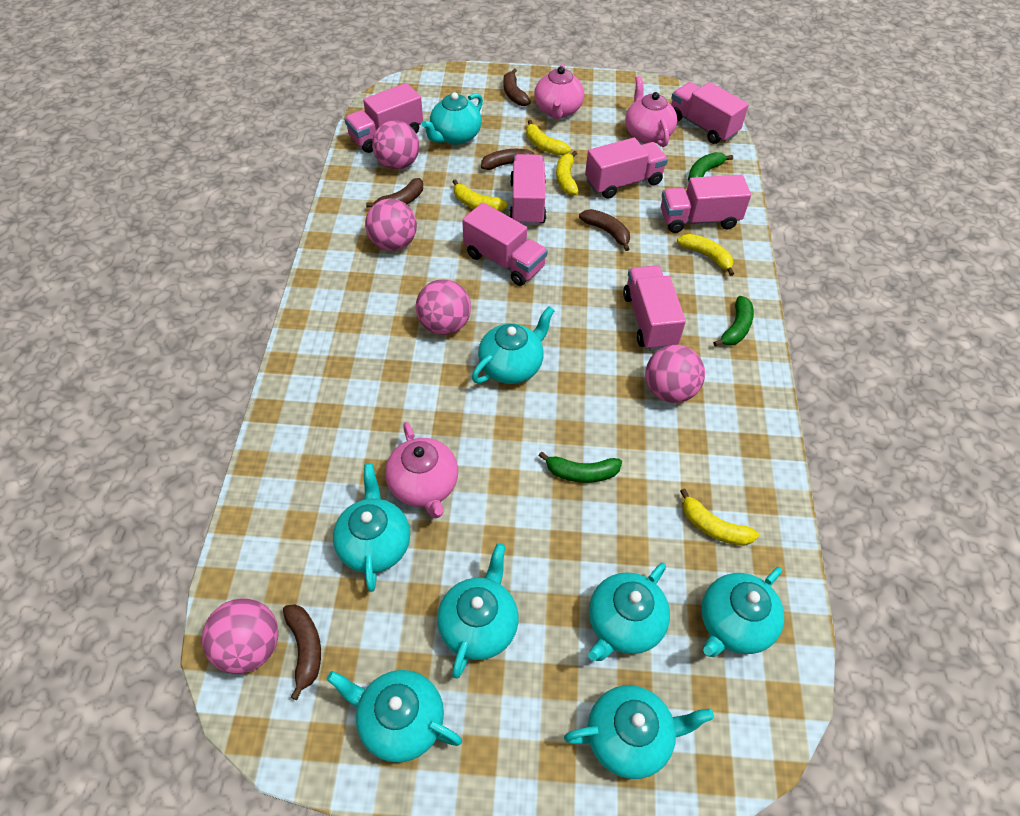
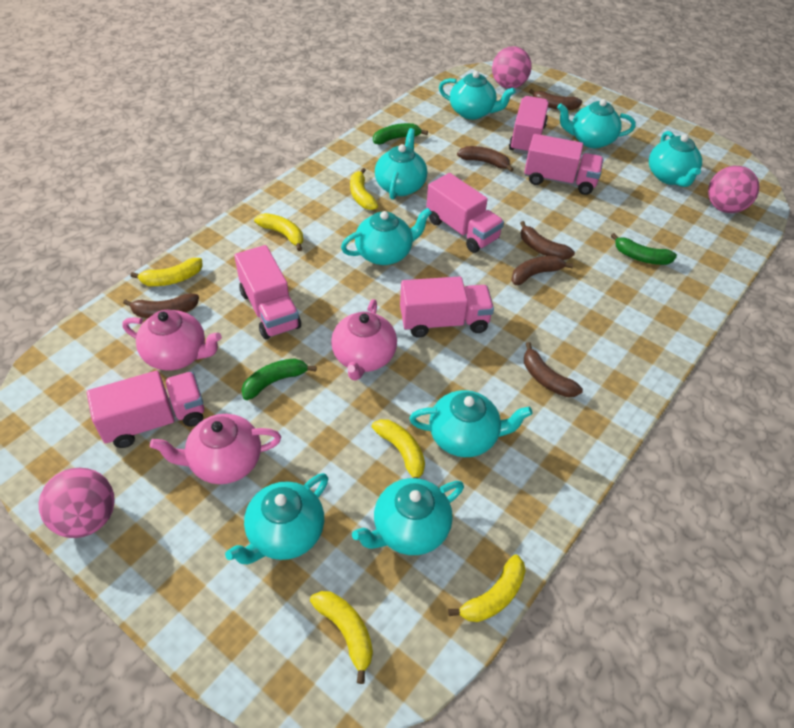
brown banana: 5 -> 6
pink ball: 5 -> 3
pink truck: 7 -> 6
yellow banana: 5 -> 6

